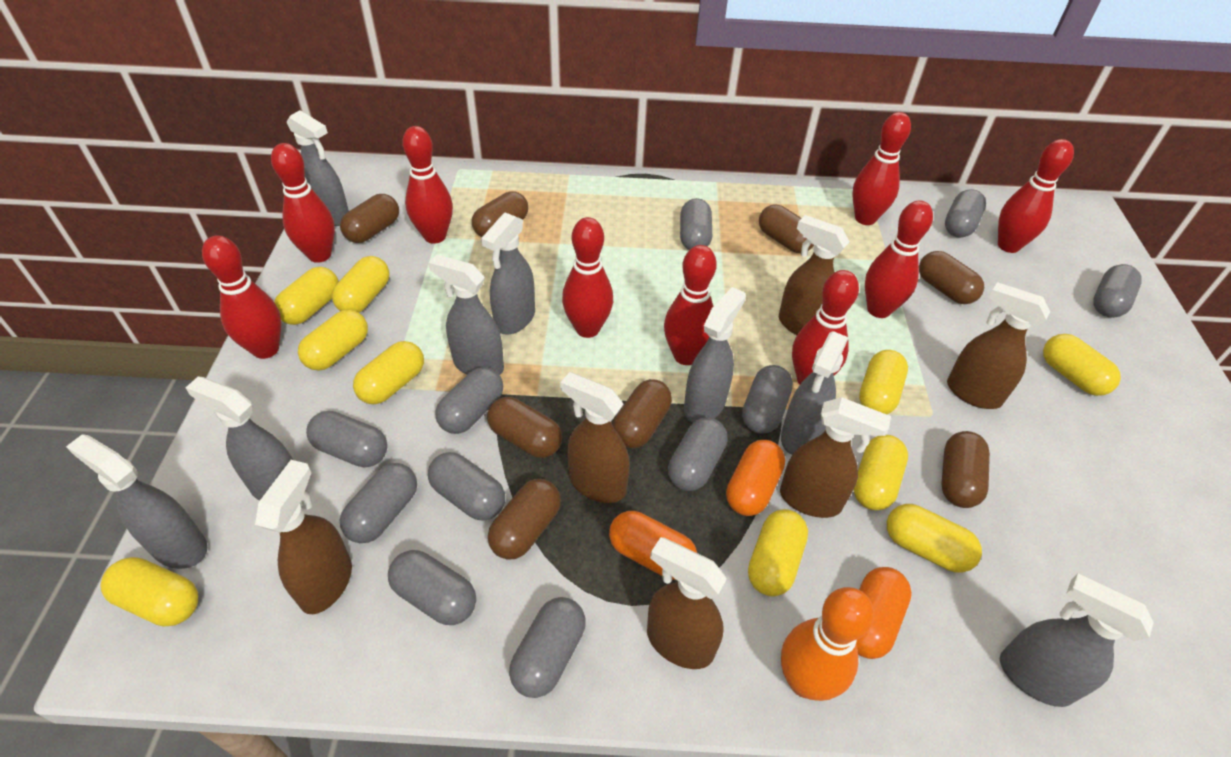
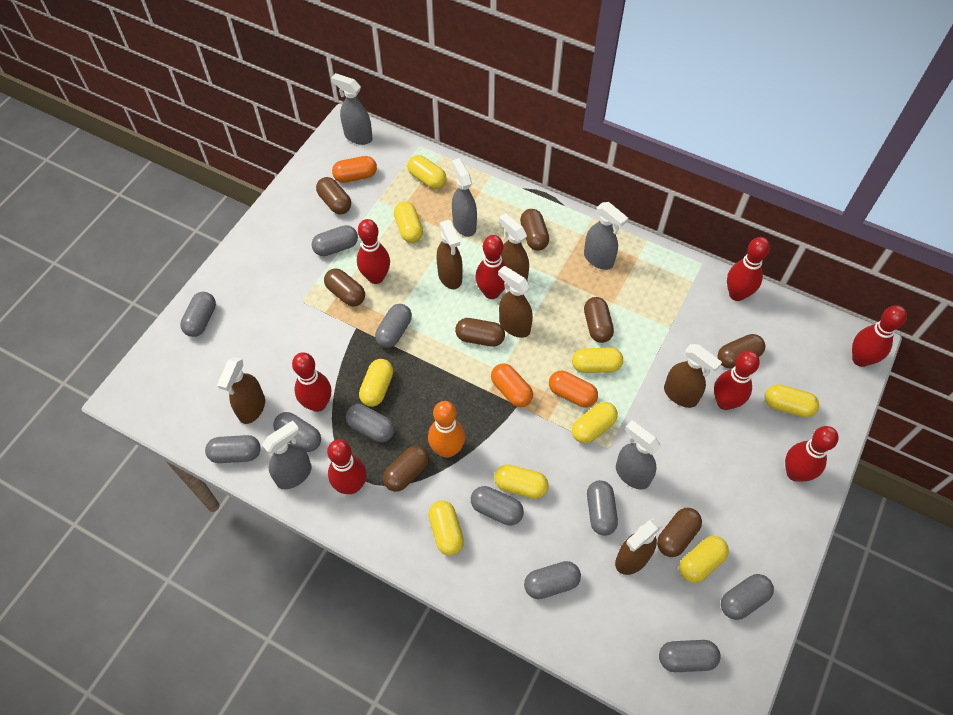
grey spray bottle: 8 -> 5
red bowling pin: 9 -> 8
yellow capsule: 10 -> 9

